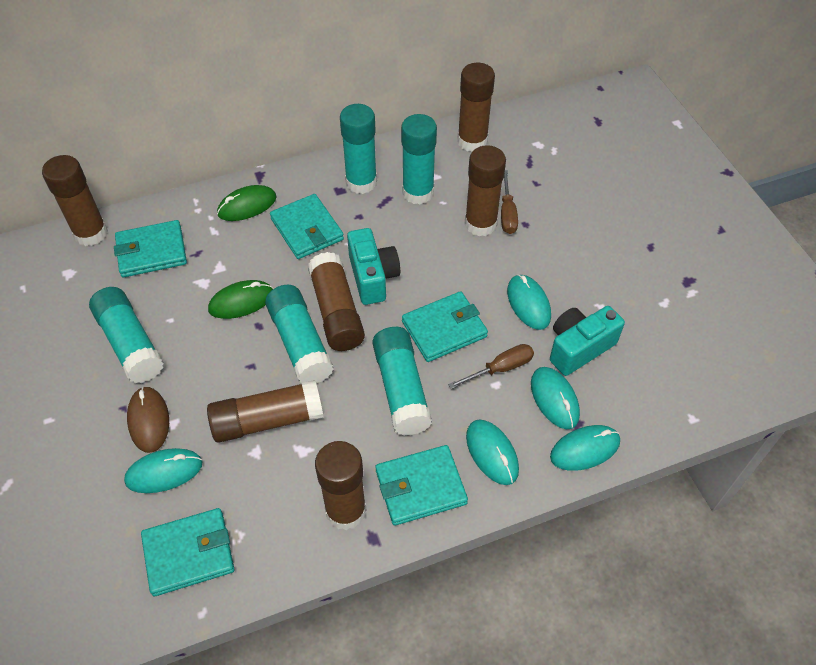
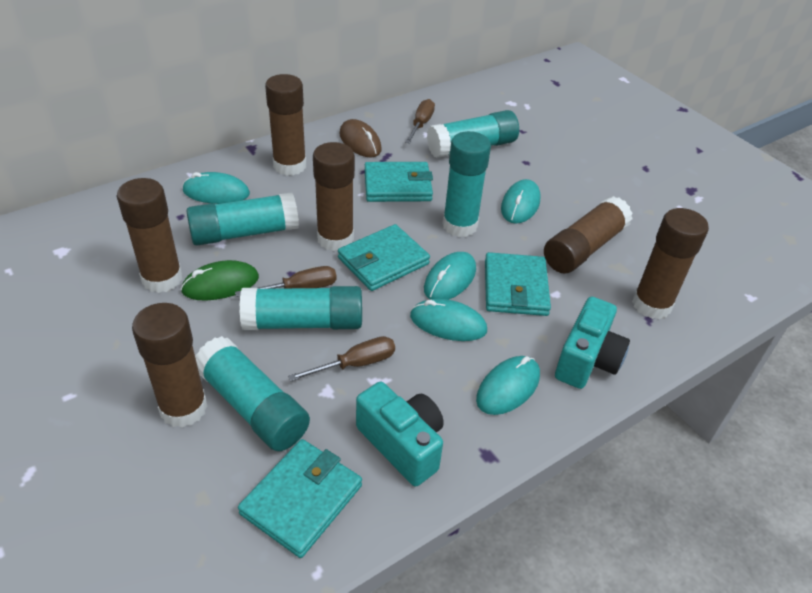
brown screwdriver: 2 -> 3
green mouse: 2 -> 1
turquoise wallet: 5 -> 4

